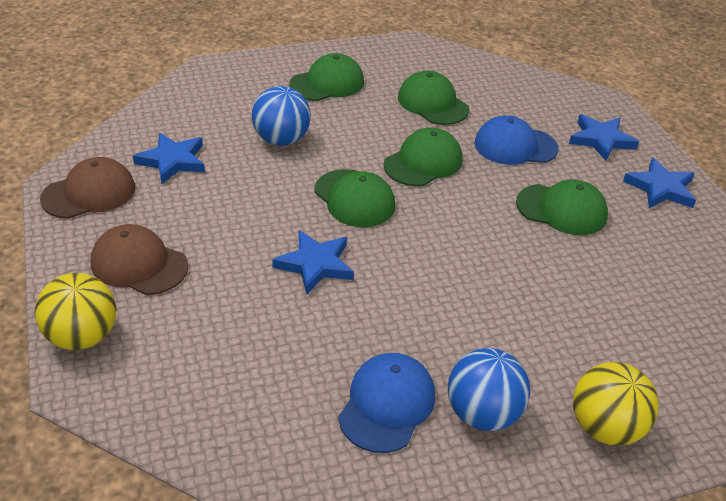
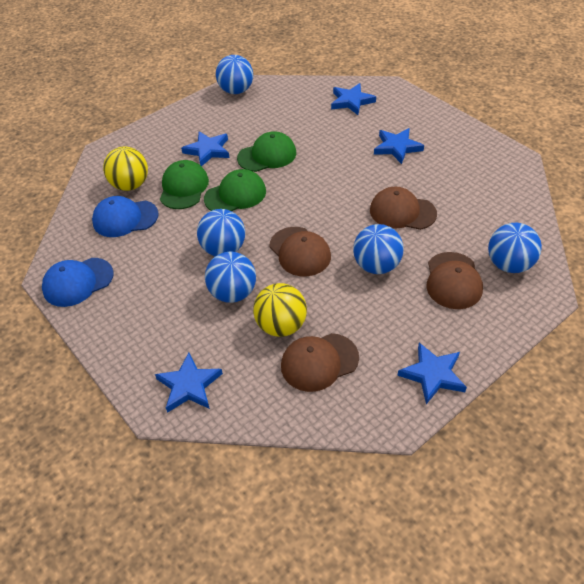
blue ball: 2 -> 5
blue star: 4 -> 5
brown cap: 2 -> 4
green cap: 5 -> 3

